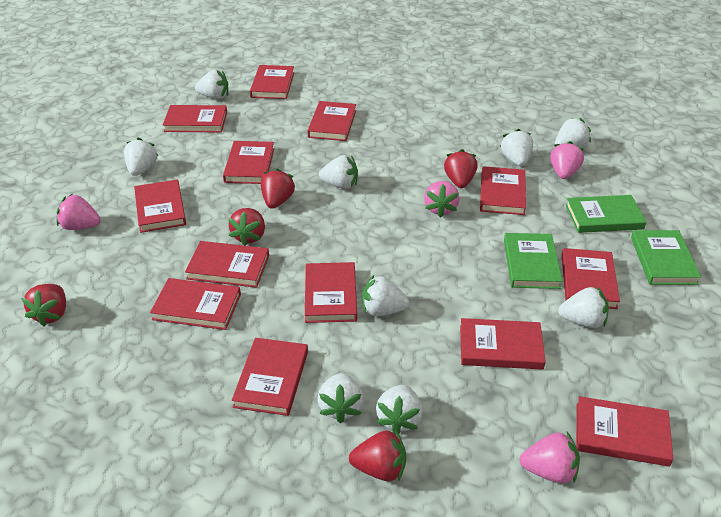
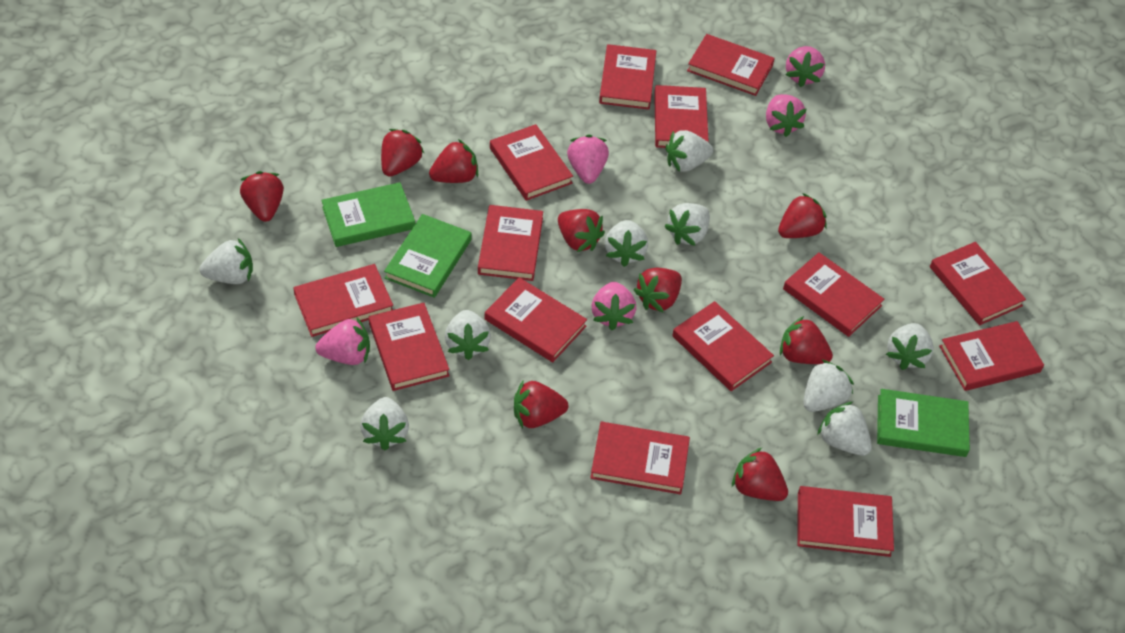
pink strawberry: 4 -> 5
red book: 13 -> 14
red strawberry: 5 -> 9

